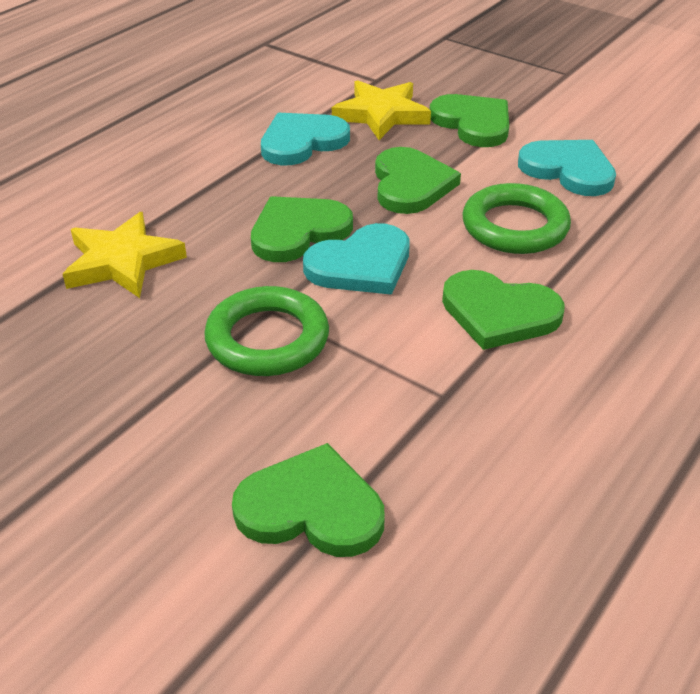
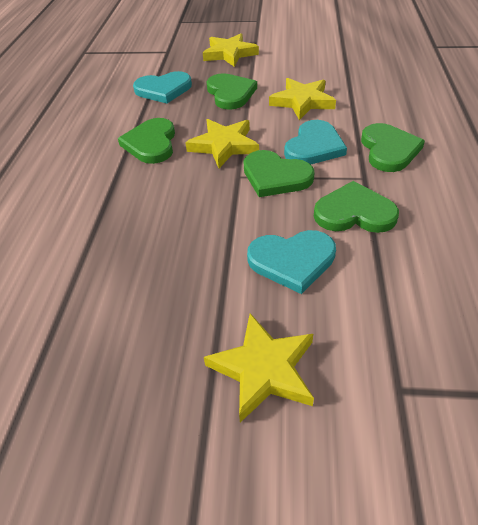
green ring: 2 -> 0
yellow star: 2 -> 4

